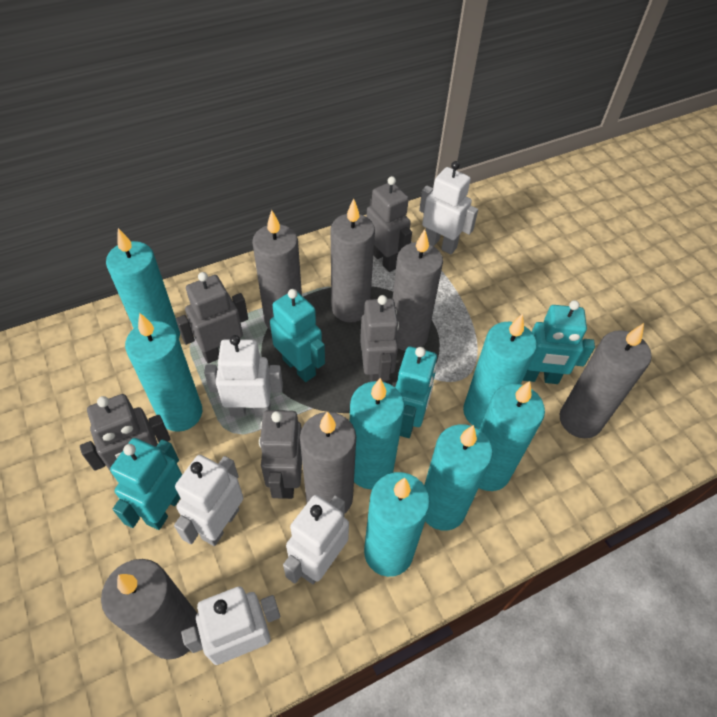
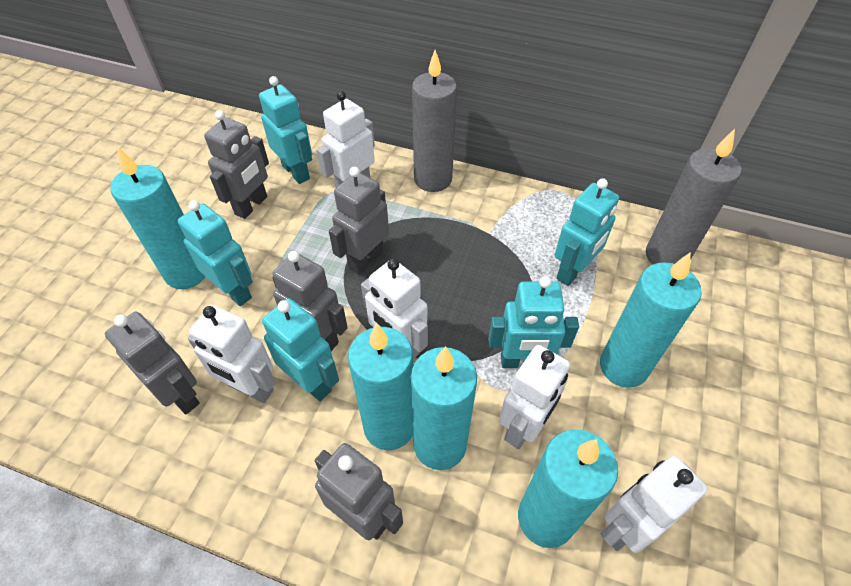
grey candle: 6 -> 2
turquoise candle: 7 -> 5
turquoise robot: 4 -> 5

